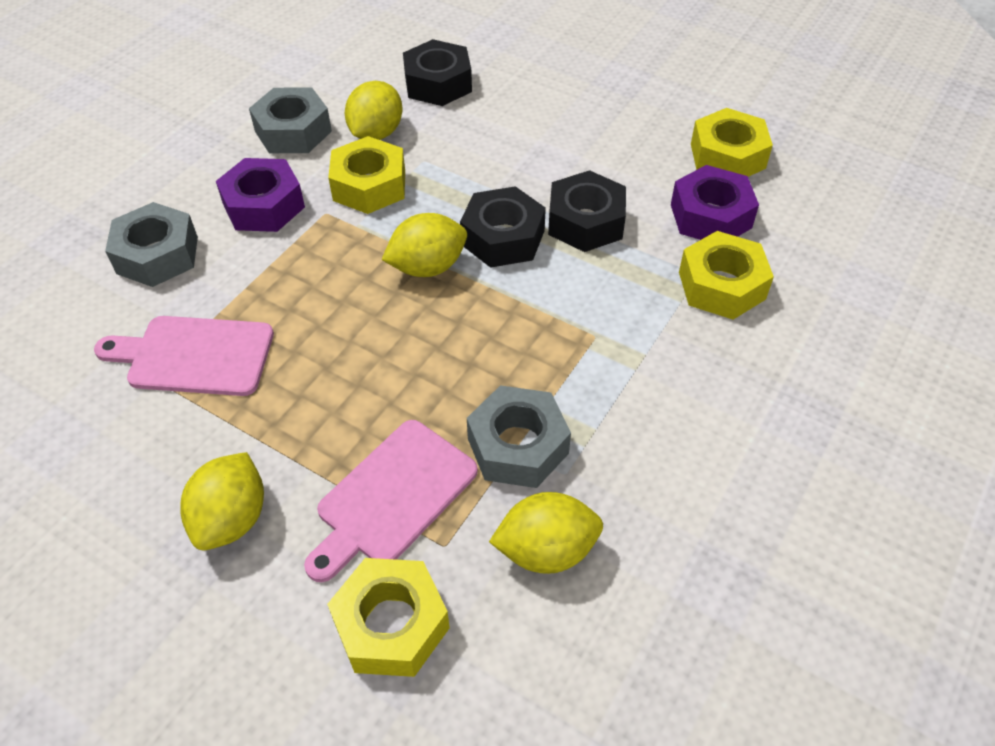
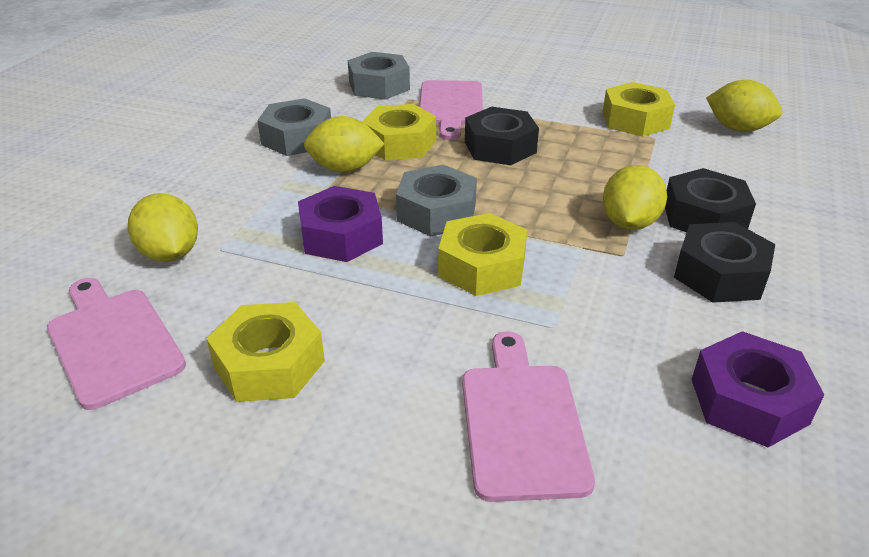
pink cutting board: 2 -> 3

